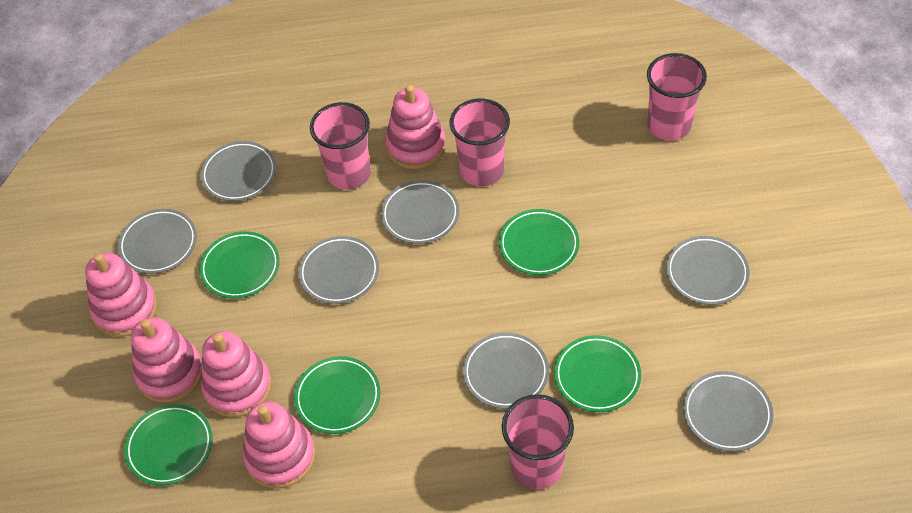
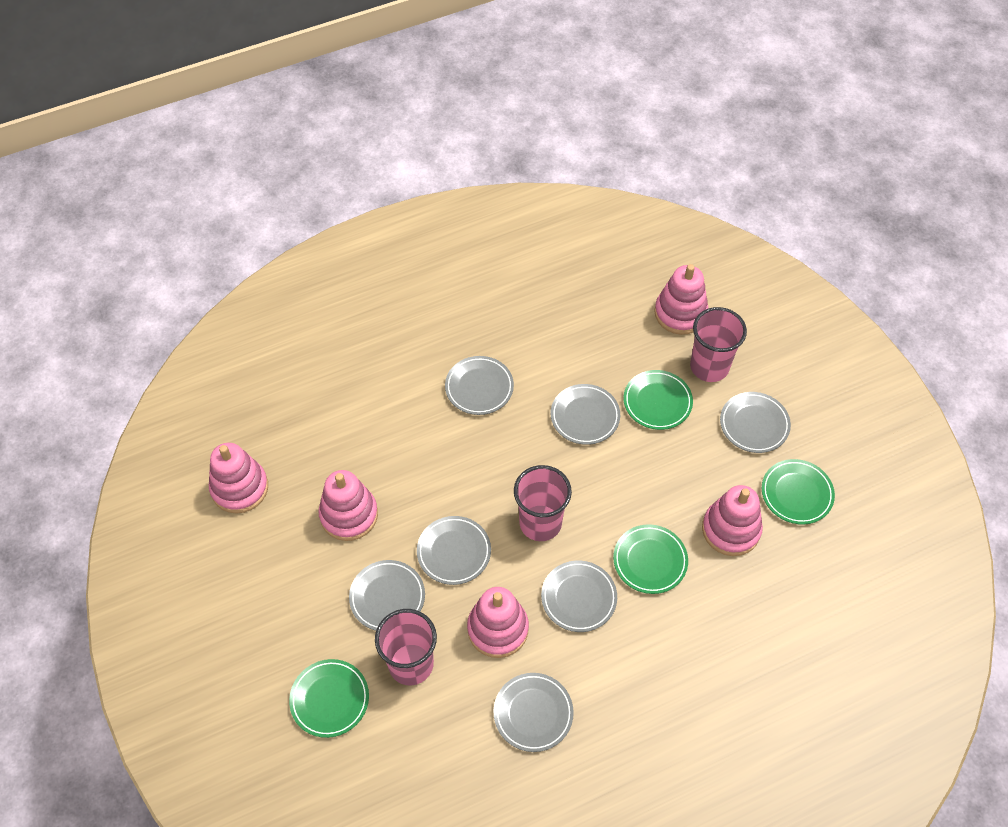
green plate: 5 -> 4
pink cup: 4 -> 3

